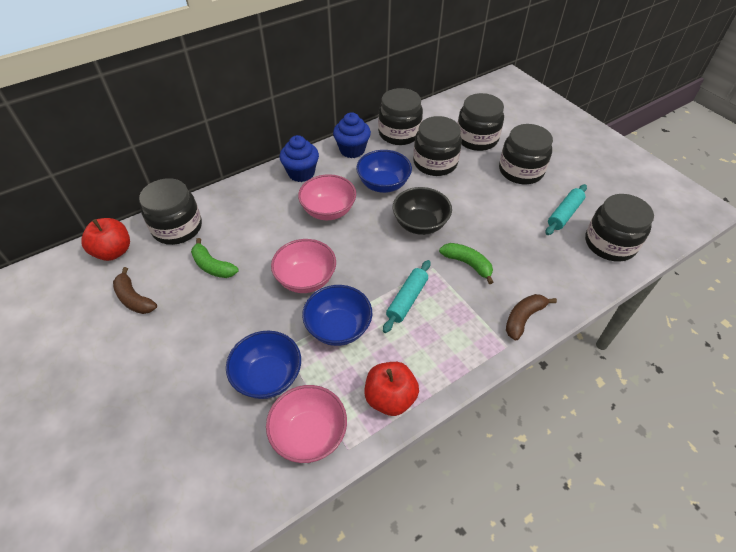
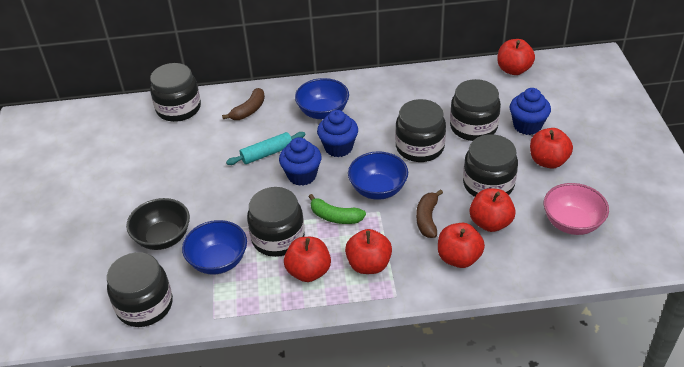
blue cupcake: 2 -> 3
green banana: 2 -> 1
pink bowl: 3 -> 1
red apple: 2 -> 6
turquoise rolling pin: 2 -> 1

